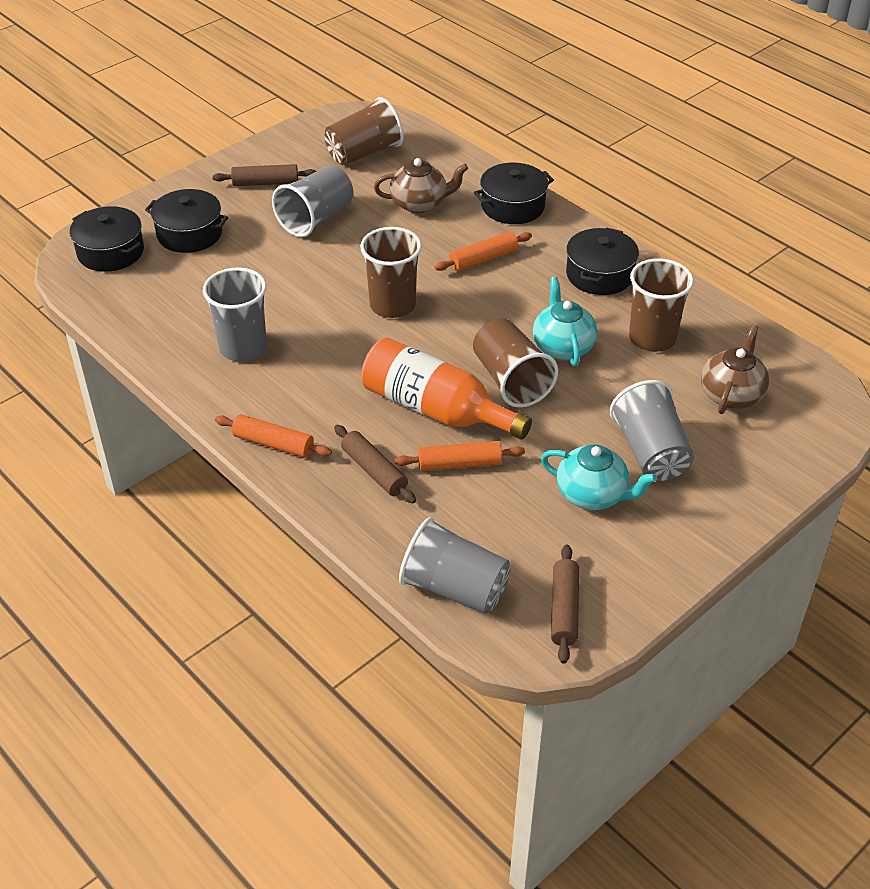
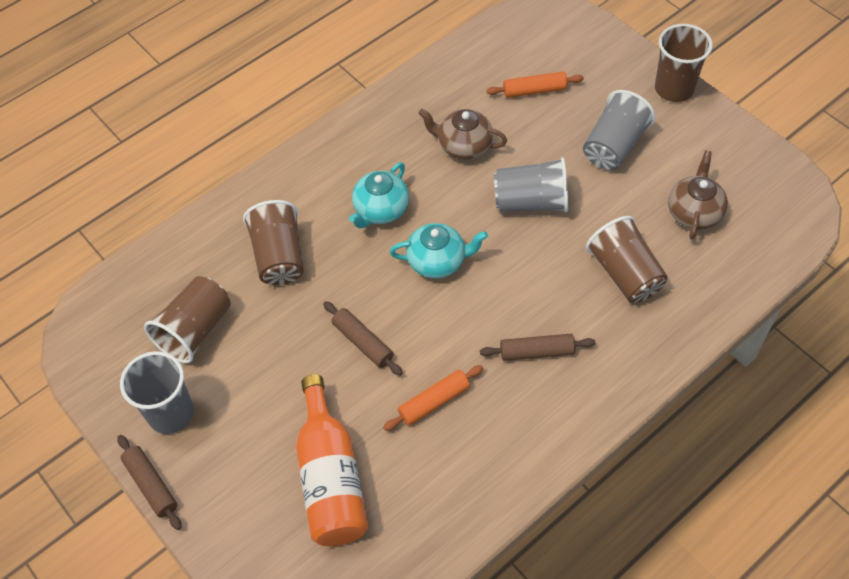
black pot: 4 -> 0
grey cup: 4 -> 3
orange rolling pin: 3 -> 2

